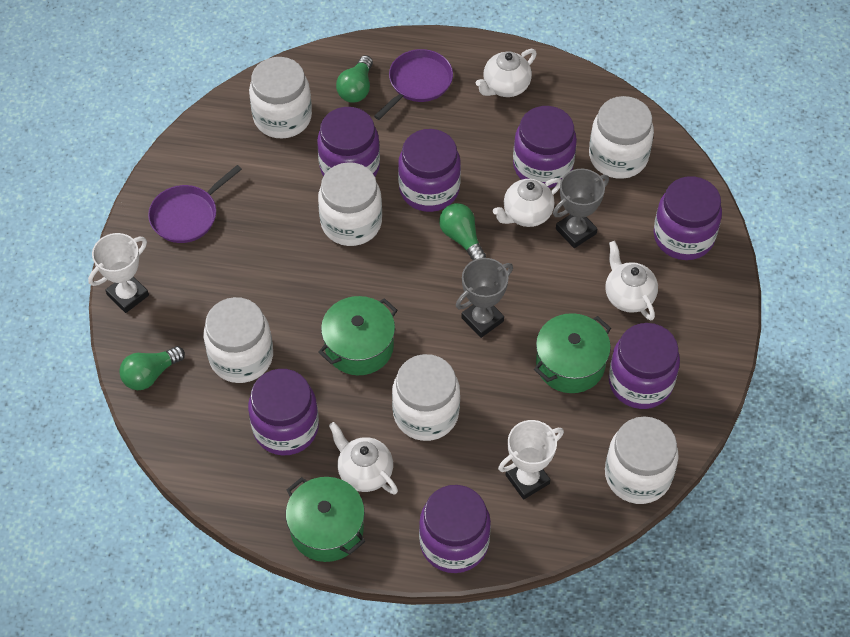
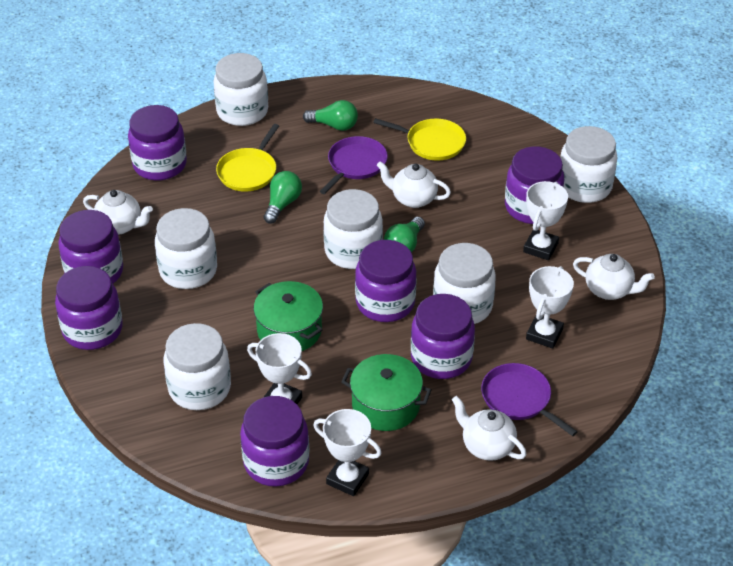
green pot: 3 -> 2
grey trophy: 2 -> 0
white trophy: 2 -> 4
yellow pan: 0 -> 2

